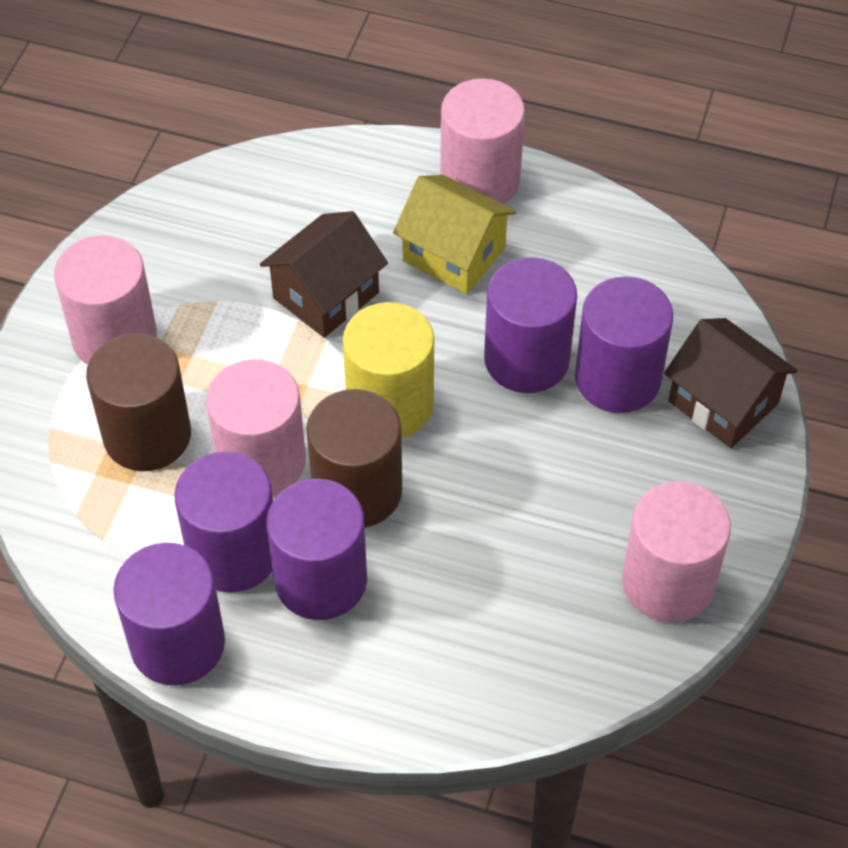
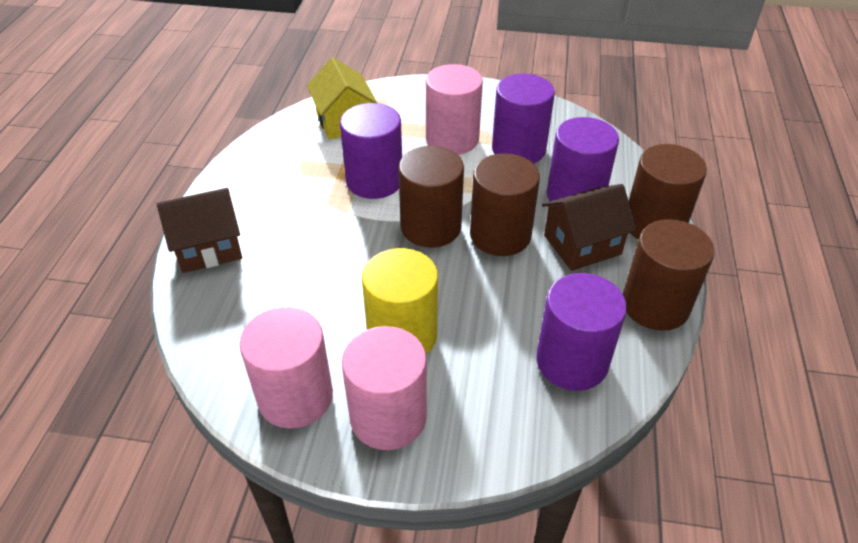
brown cylinder: 2 -> 4
pink cylinder: 4 -> 3
purple cylinder: 5 -> 4

